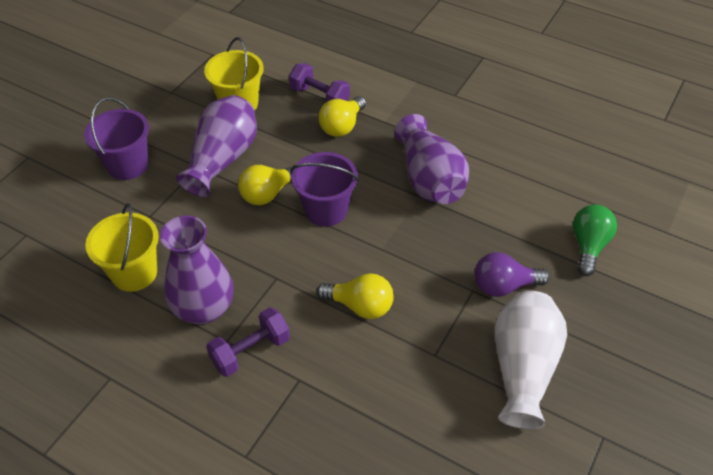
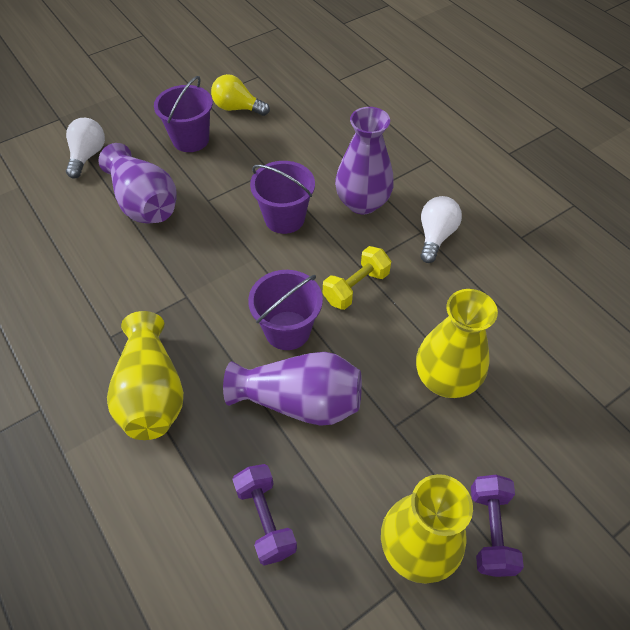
green light bulb: 1 -> 0
purple bucket: 2 -> 3
purple light bulb: 1 -> 0
white light bulb: 0 -> 2
white vase: 1 -> 0
yellow bucket: 2 -> 0
yellow dumbbell: 0 -> 1
yellow light bulb: 3 -> 1
yellow vase: 0 -> 3

